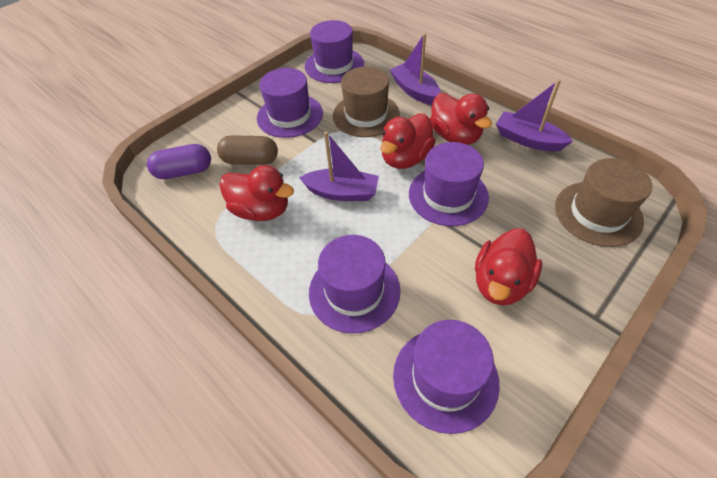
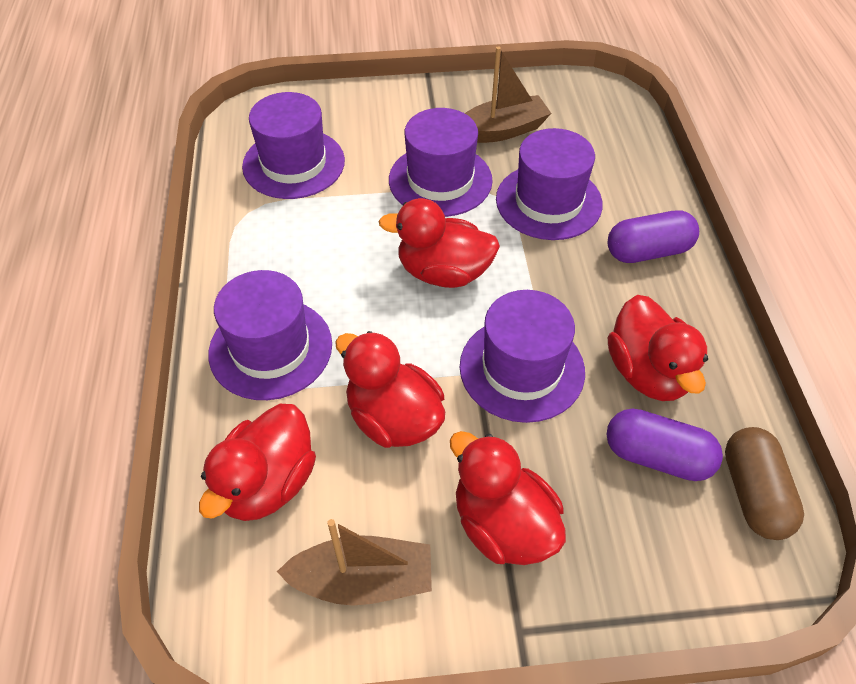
brown boat: 0 -> 2
brown hat: 2 -> 0
purple boat: 3 -> 0
purple capsule: 1 -> 2
red duck: 4 -> 5

